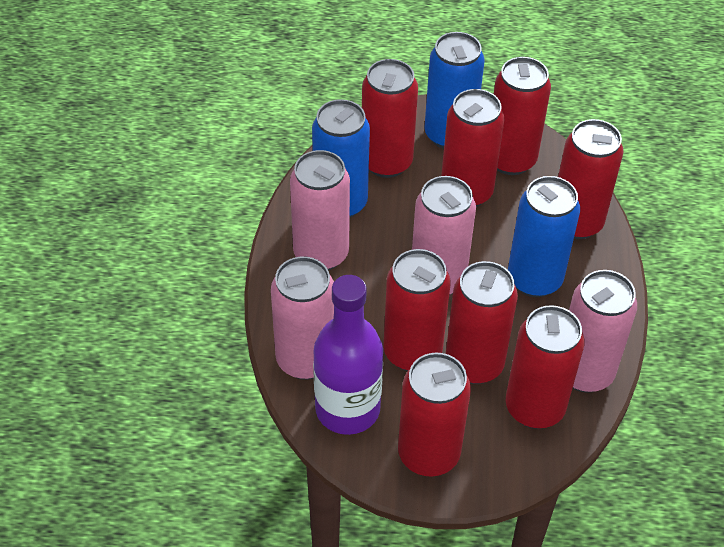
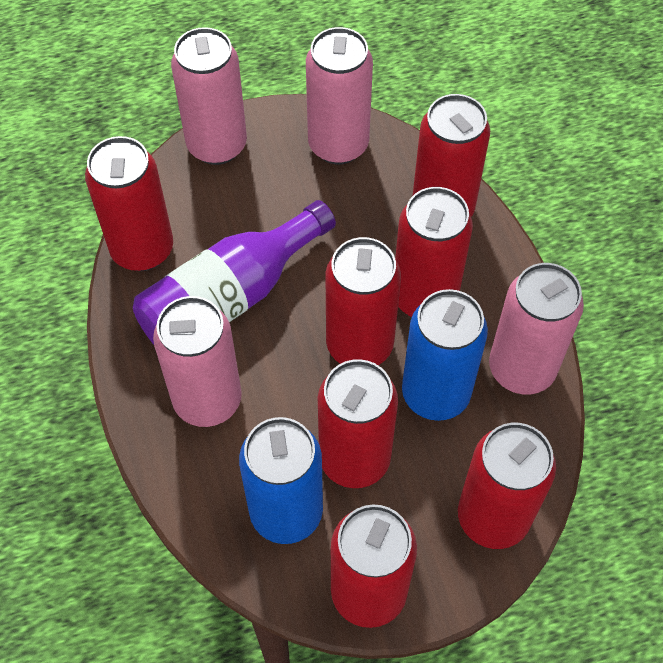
blue can: 3 -> 2
red can: 8 -> 7

